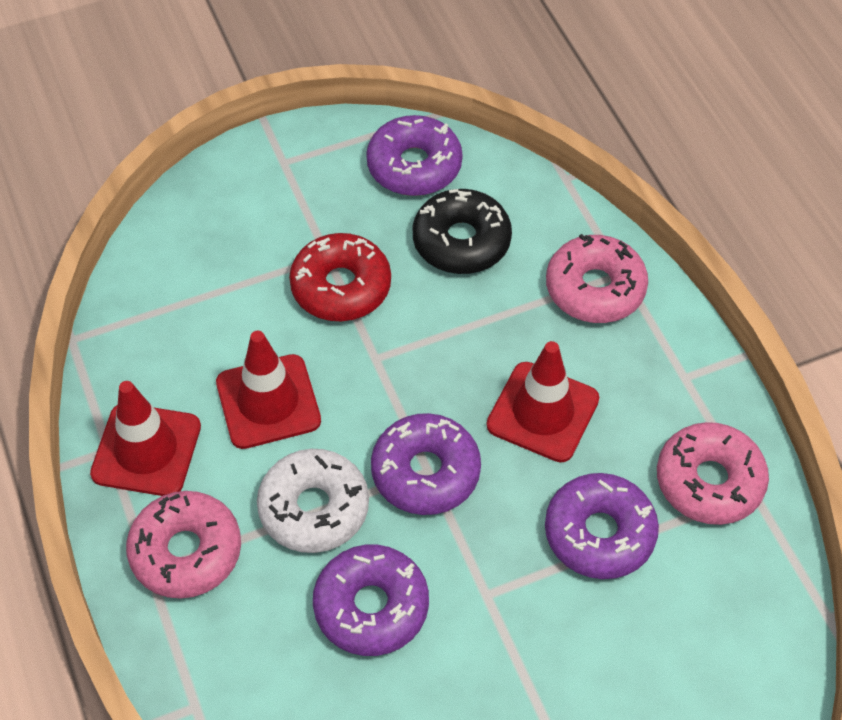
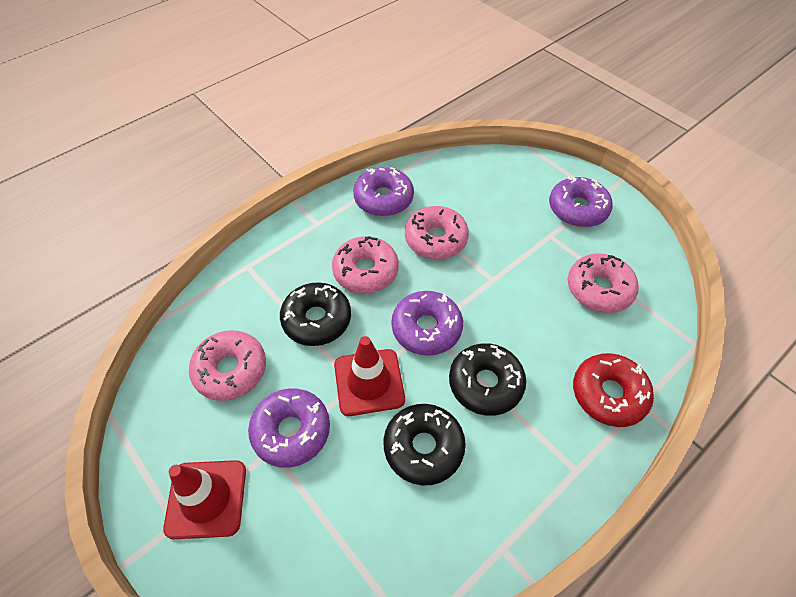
black donut: 1 -> 3
pink donut: 3 -> 4
red traffic cone: 3 -> 2
white donut: 1 -> 0

